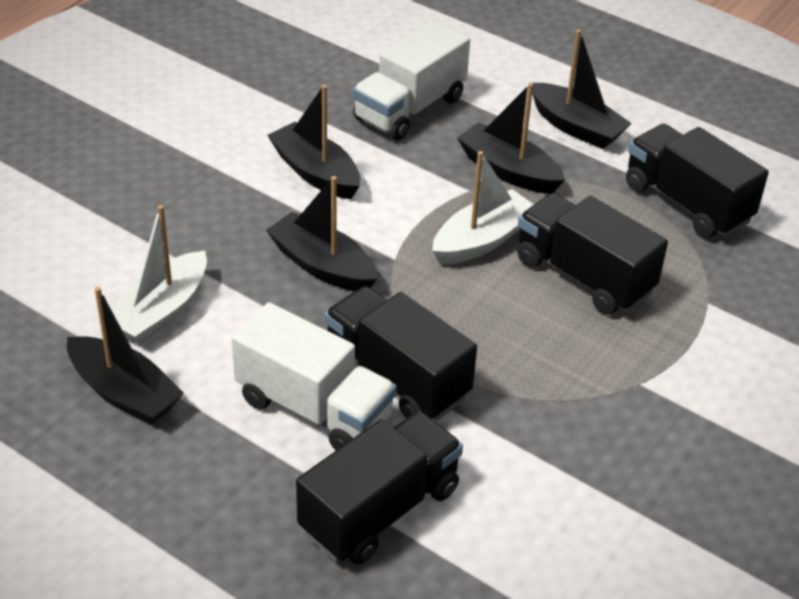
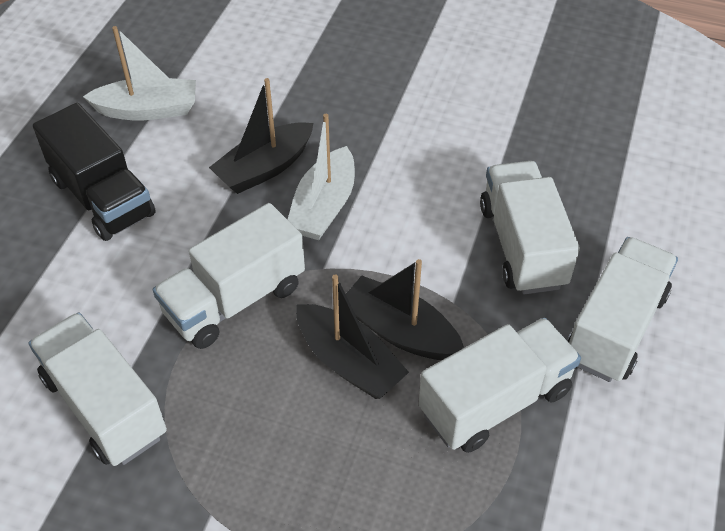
black boat: 5 -> 3
black truck: 4 -> 1
white truck: 2 -> 5

